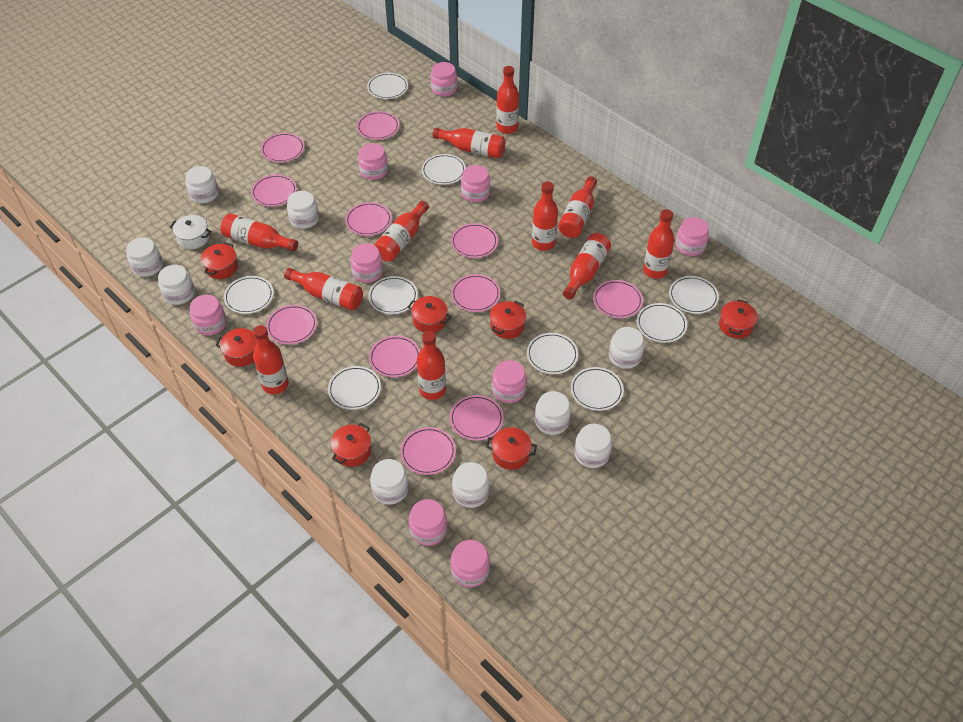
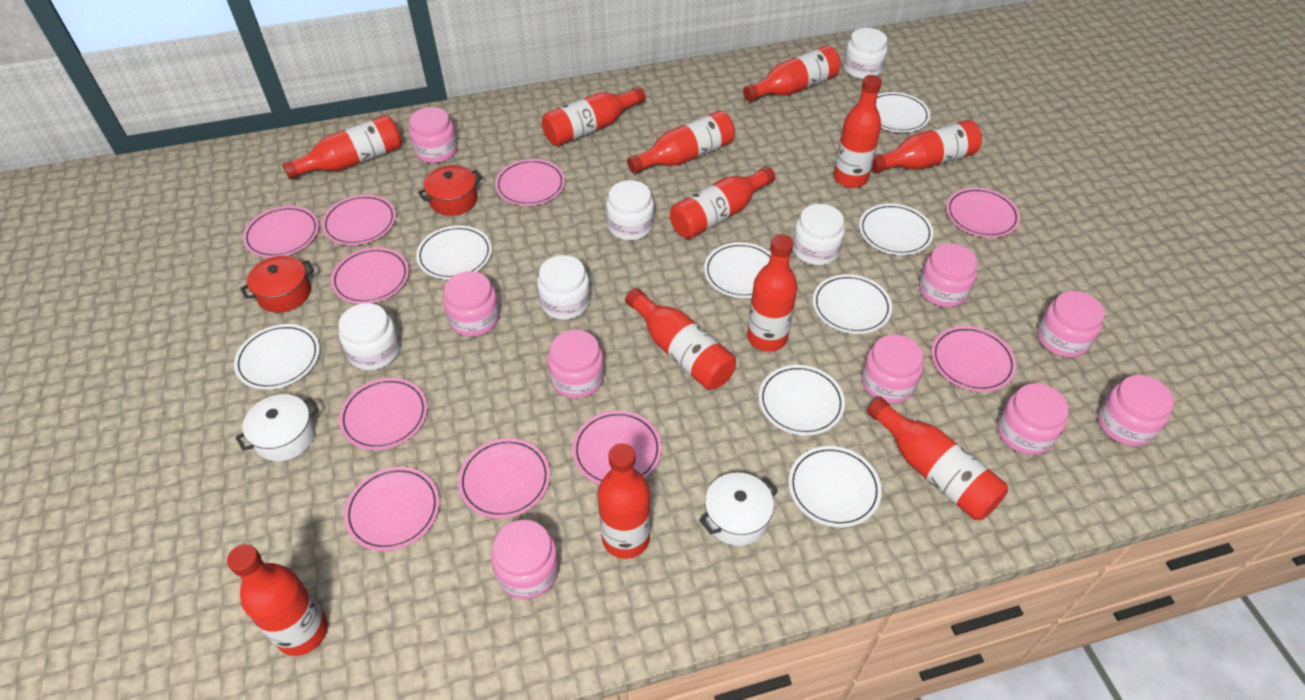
pink plate: 11 -> 10
red bottle: 11 -> 12
red pot: 7 -> 2
white jar: 9 -> 5
white plate: 9 -> 8
white pot: 1 -> 2

